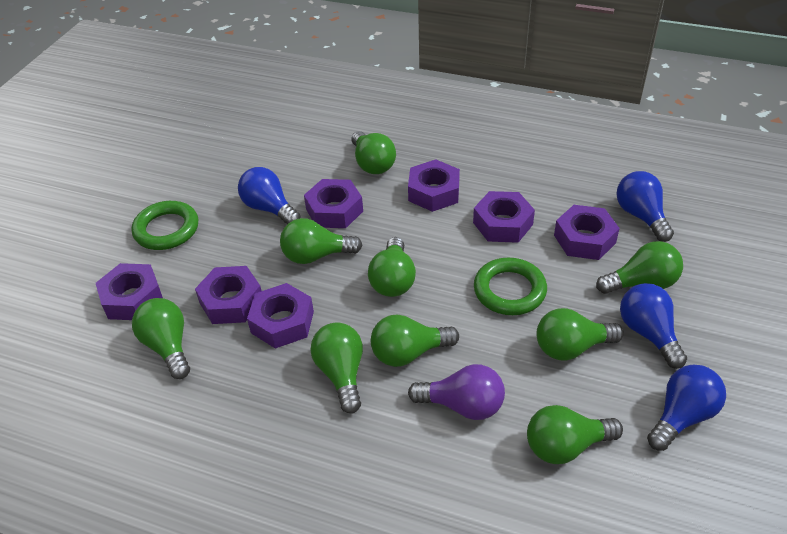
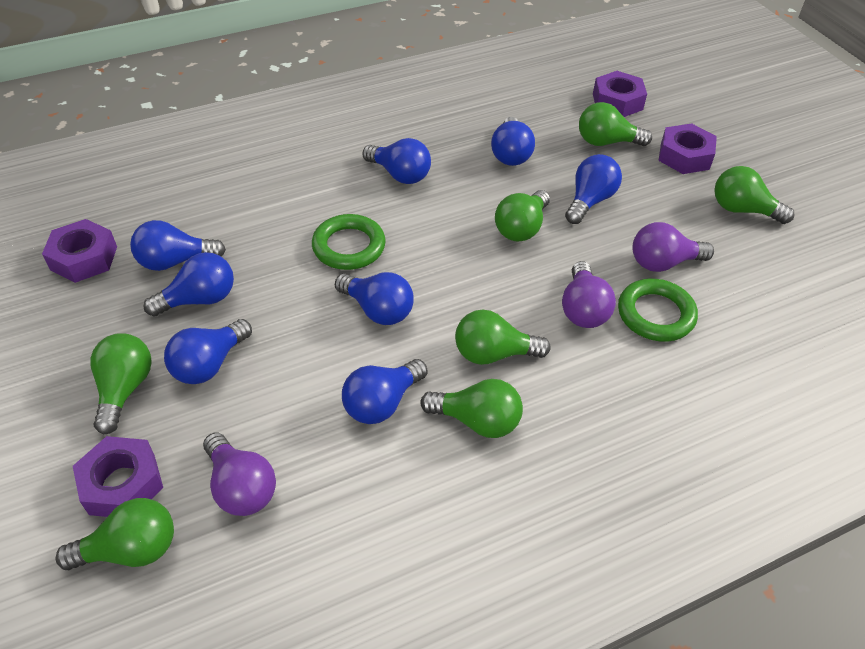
blue light bulb: 4 -> 8
green light bulb: 9 -> 7
purple light bulb: 1 -> 3
purple nut: 7 -> 4

